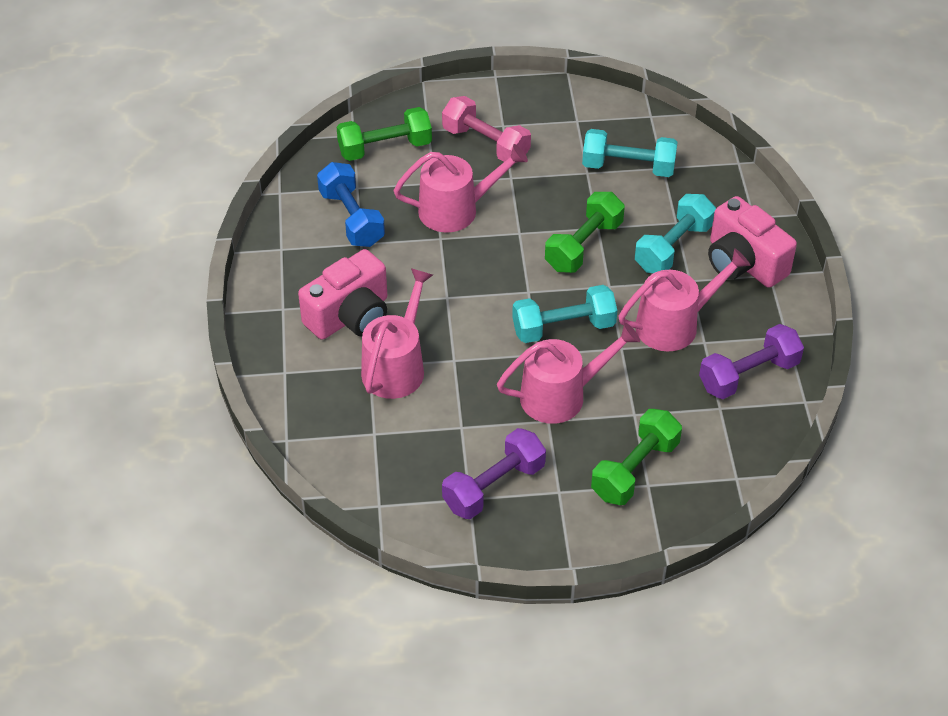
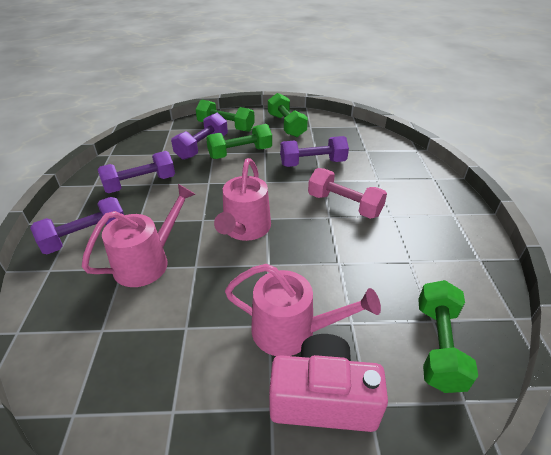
blue dumbbell: 1 -> 0
green dumbbell: 3 -> 4
pink camera: 2 -> 1
pink watering can: 4 -> 3
purple dumbbell: 2 -> 4
turquoise dumbbell: 3 -> 0

